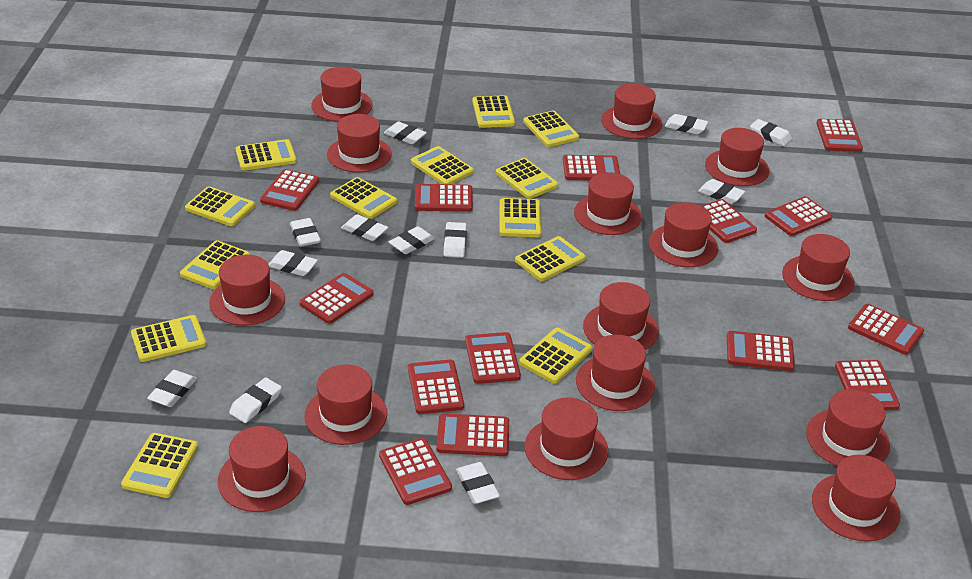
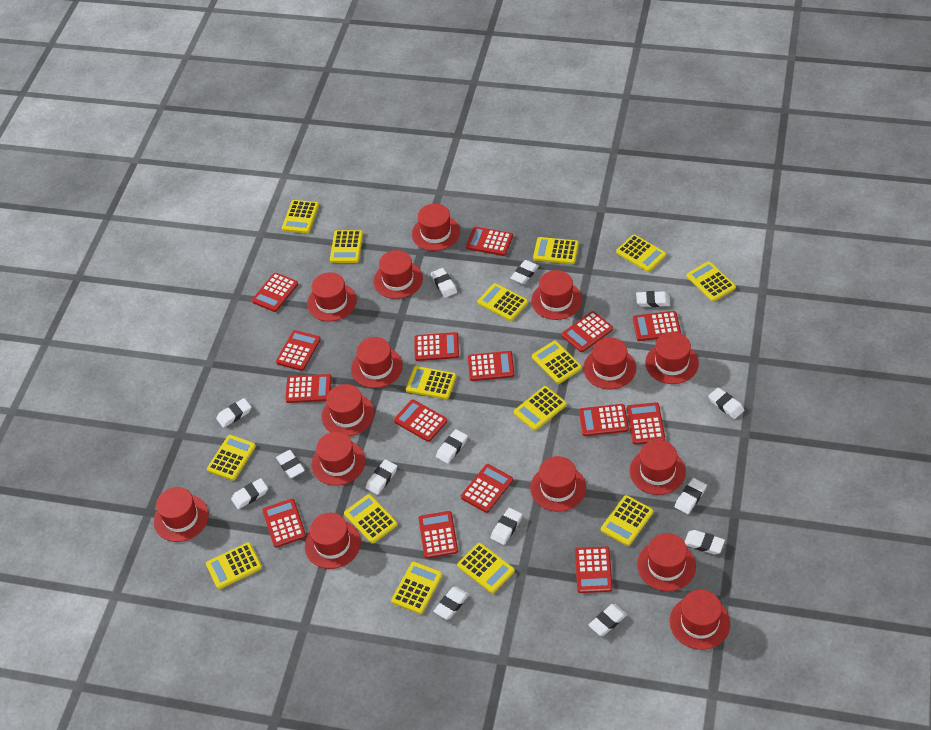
red calculator: 14 -> 15
white eraser: 12 -> 14
yellow calculator: 13 -> 15

